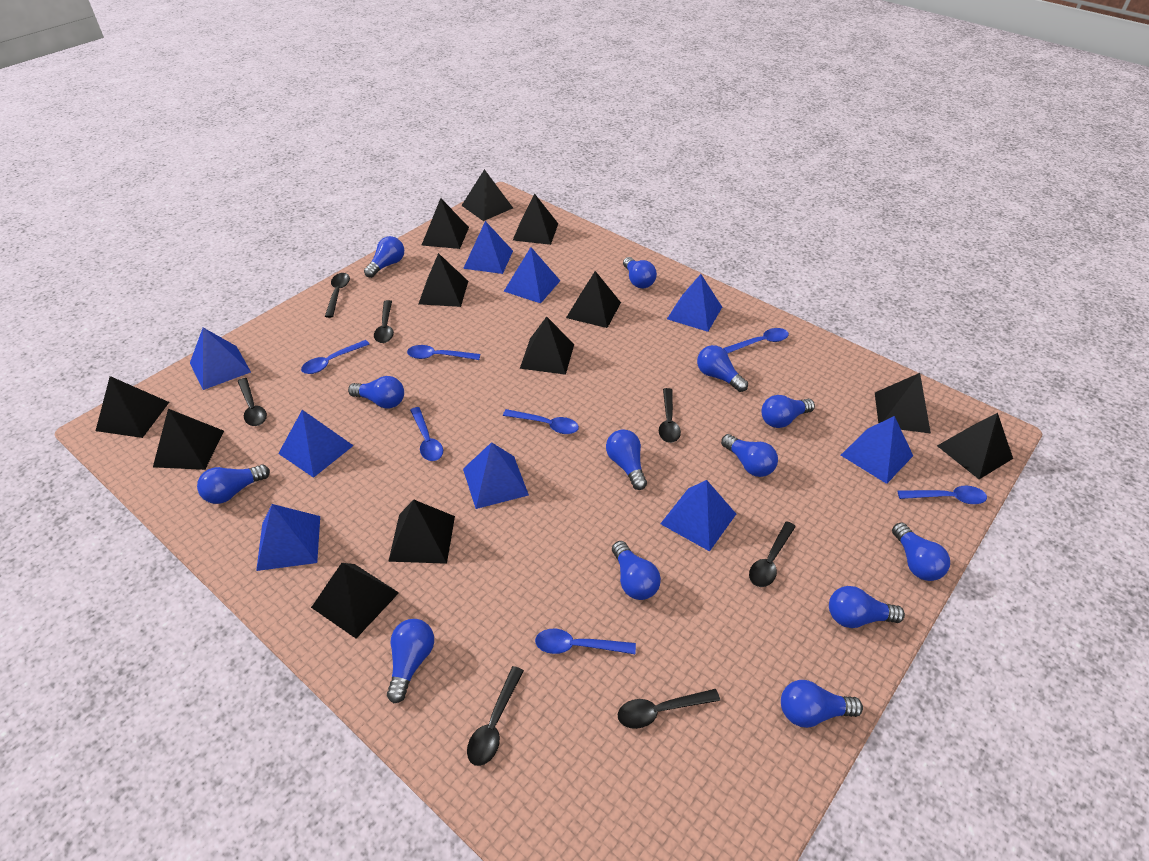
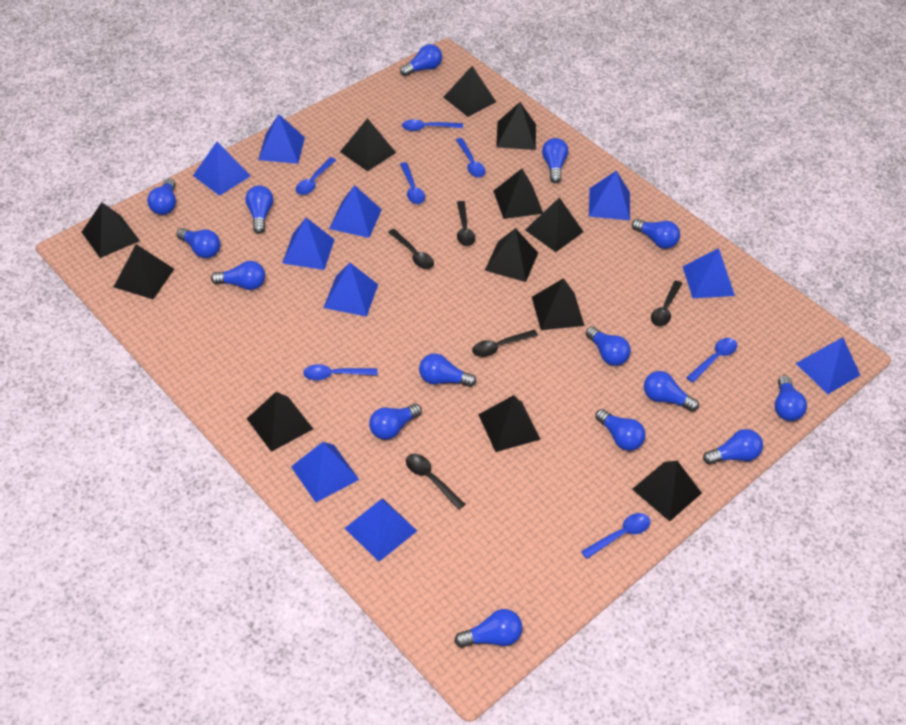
black spoon: 7 -> 5
blue light bulb: 13 -> 15
blue pyramid: 9 -> 10

